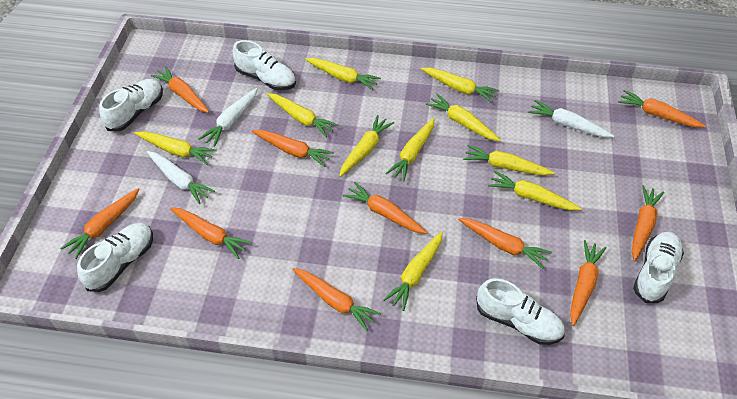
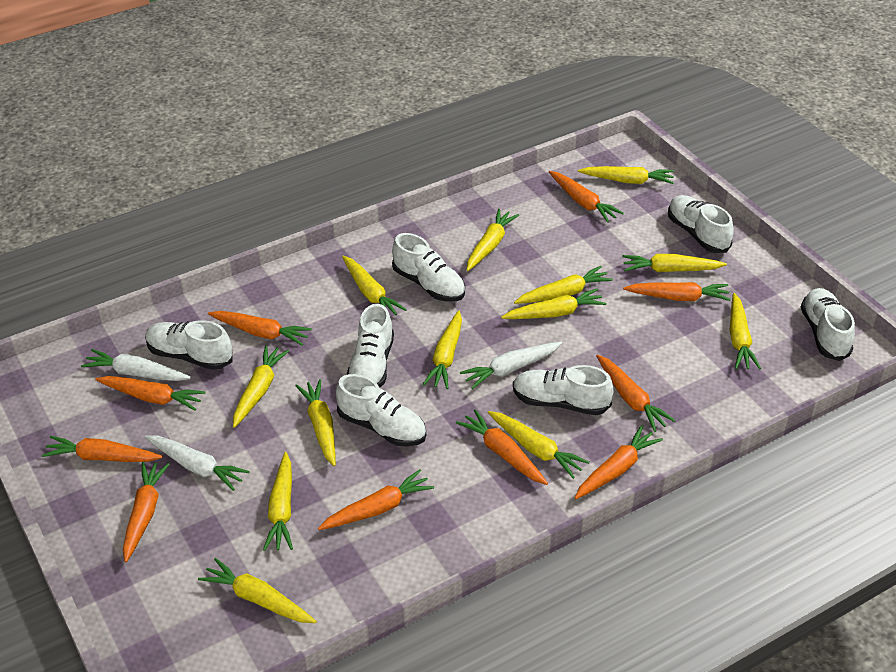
white shoe: 5 -> 7
yellow carrot: 10 -> 13

